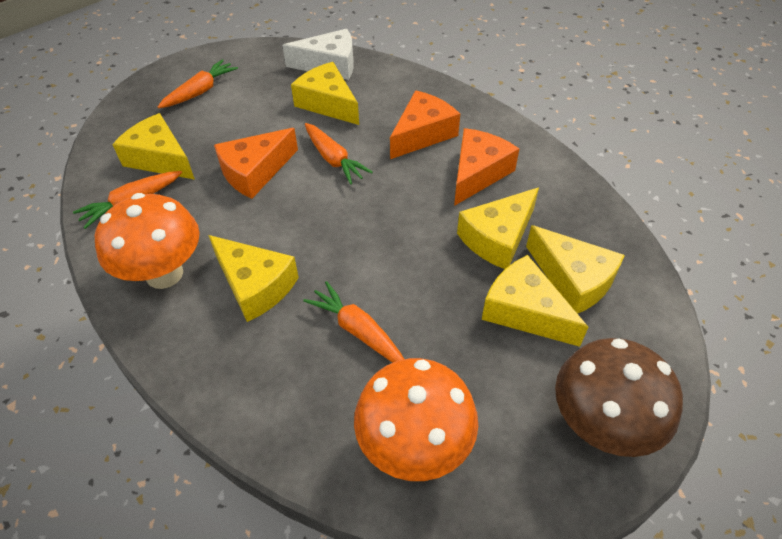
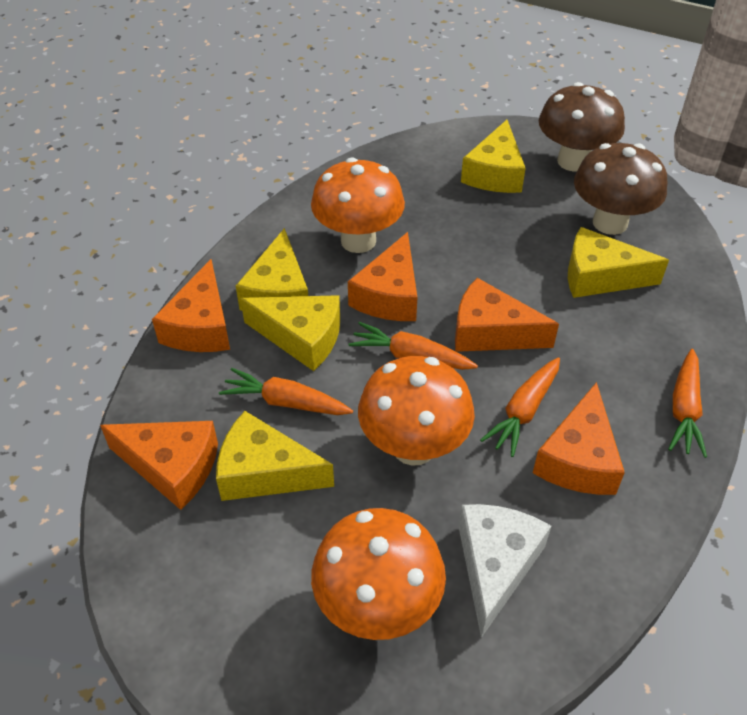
brown mushroom: 1 -> 2
orange cheese: 3 -> 5
orange mushroom: 2 -> 3
yellow cheese: 6 -> 5

